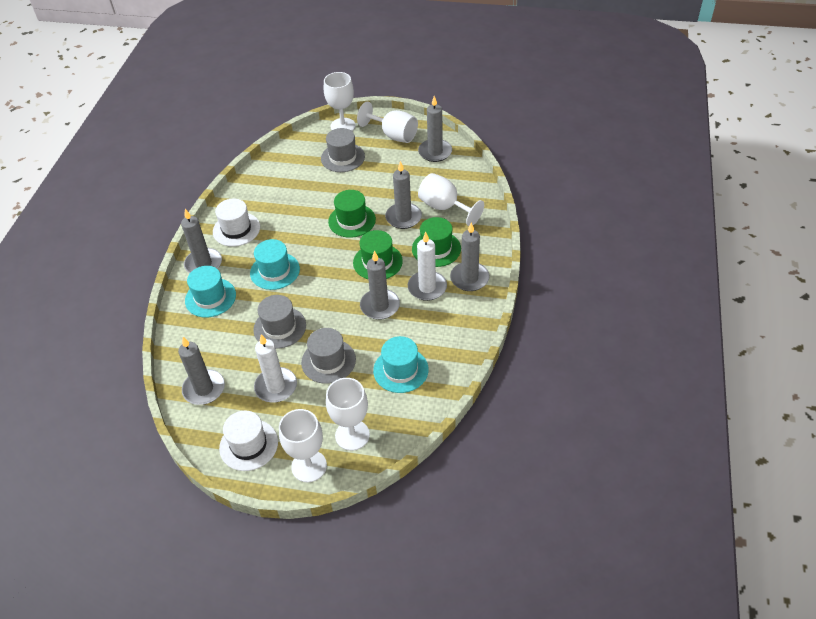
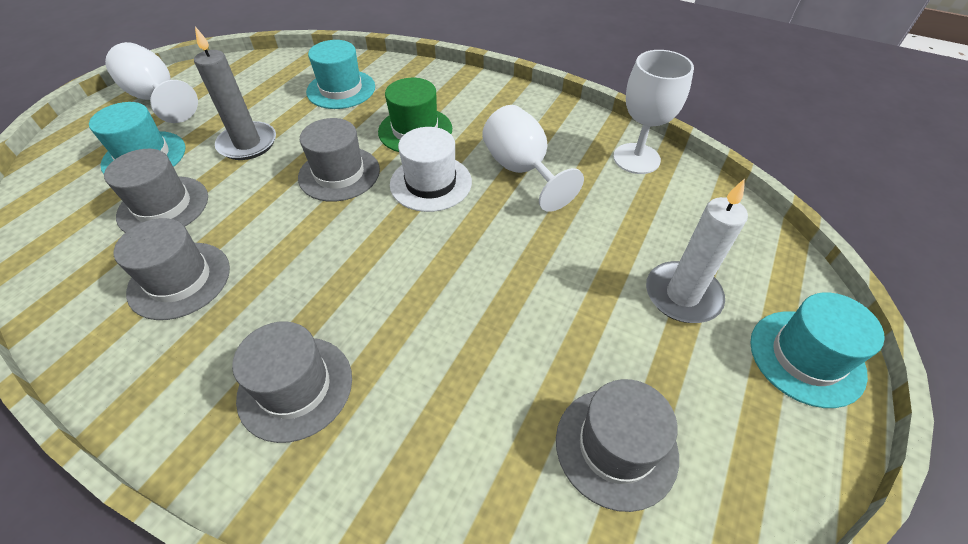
green hat: 3 -> 1
grey candle: 6 -> 1
grey hat: 3 -> 5
white candle: 2 -> 1
white goblet: 5 -> 3
white hat: 2 -> 1

